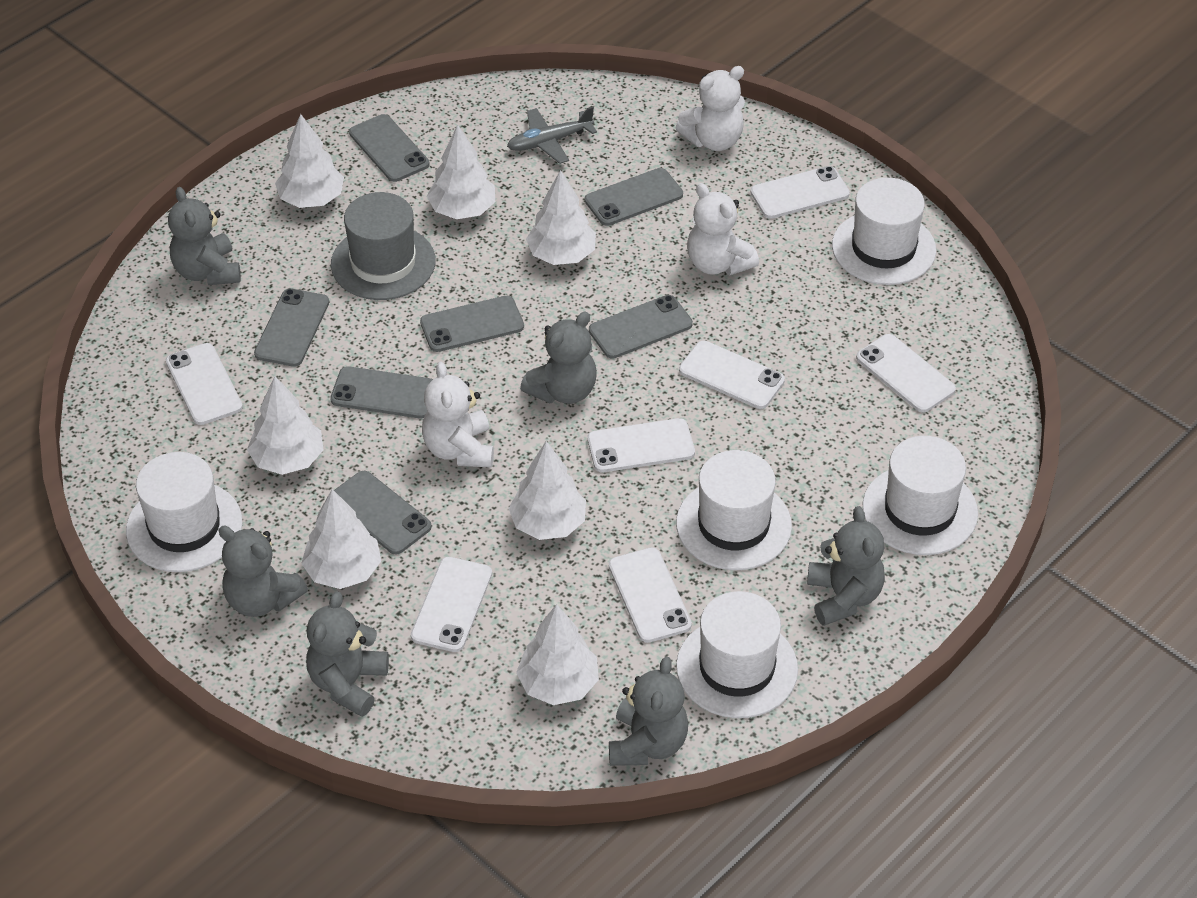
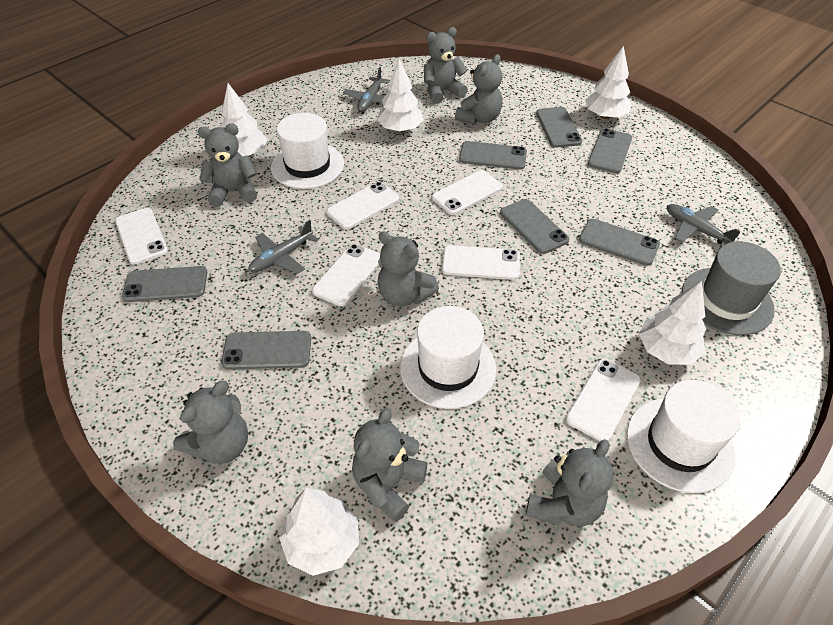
grey plane: 1 -> 3
grey teddy bear: 6 -> 7
white hat: 5 -> 3
white phone: 7 -> 6
white teddy bear: 3 -> 0
white tree: 7 -> 5

